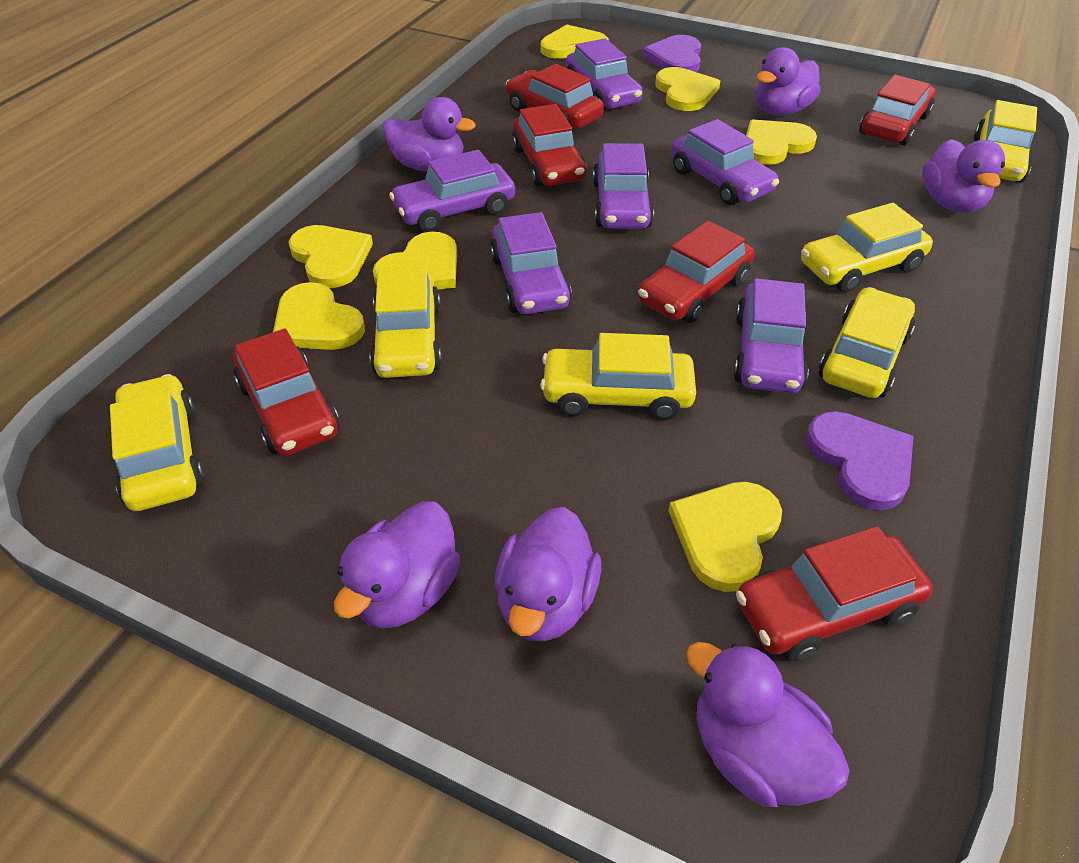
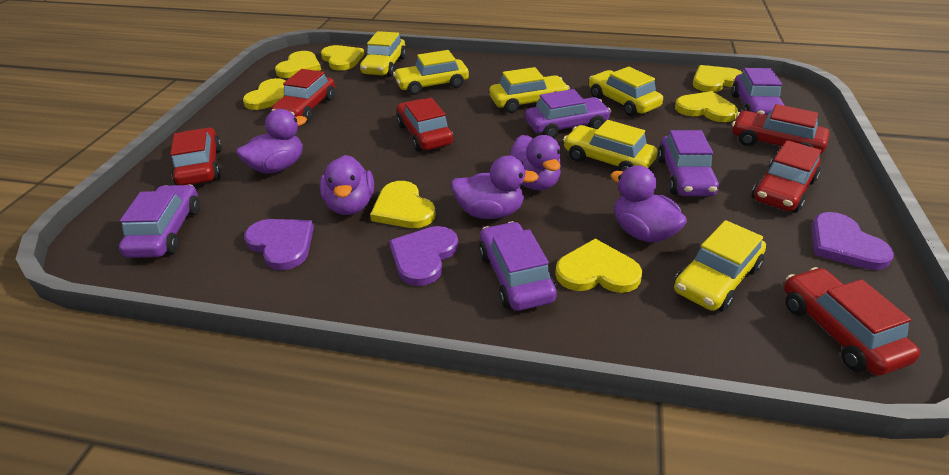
purple car: 6 -> 5
purple duck: 6 -> 5
purple heart: 2 -> 3

